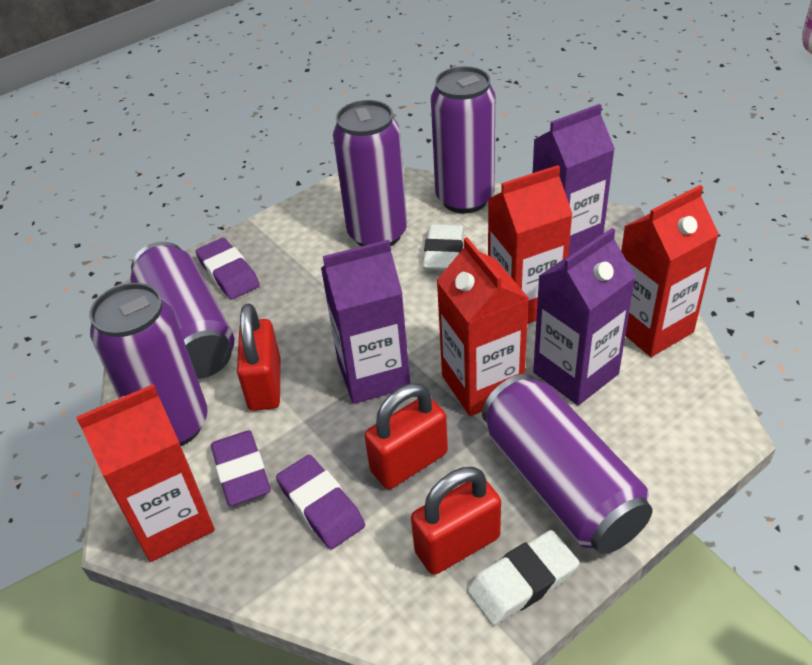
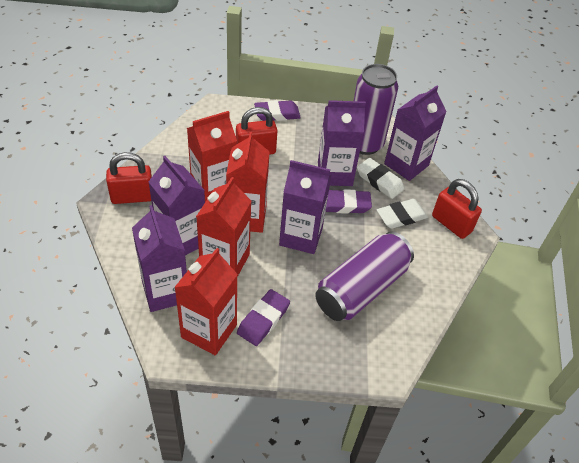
purple can: 5 -> 2
purple carton: 3 -> 5

